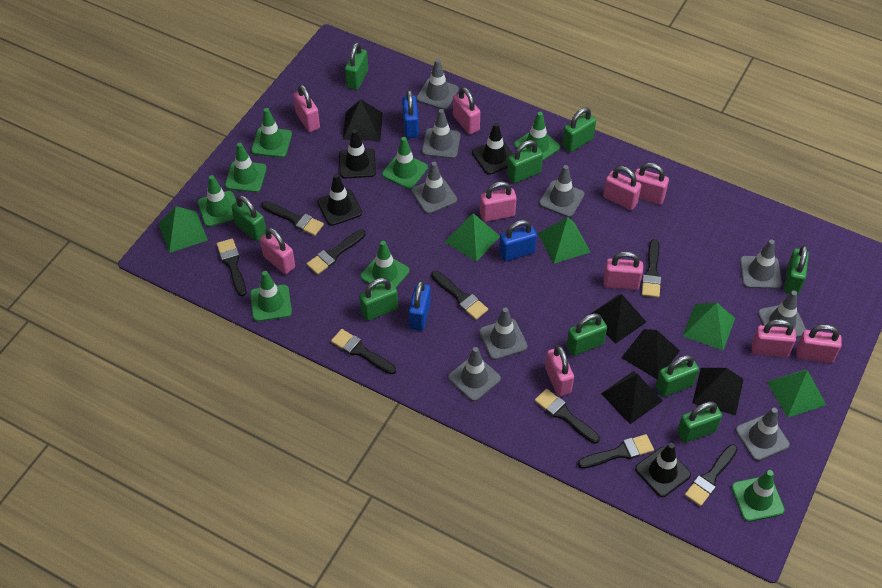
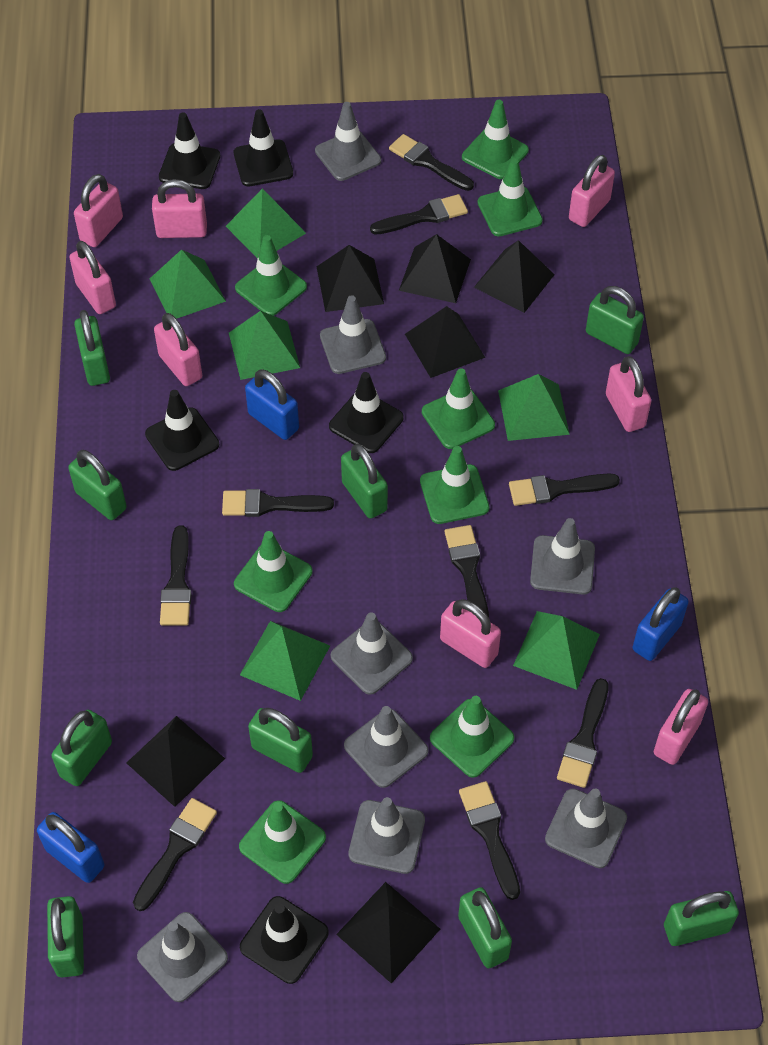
black pyramid: 5 -> 6
black traffic cone: 4 -> 5
green pyramid: 5 -> 6
grey traffic cone: 9 -> 8
pink padlock: 10 -> 8

